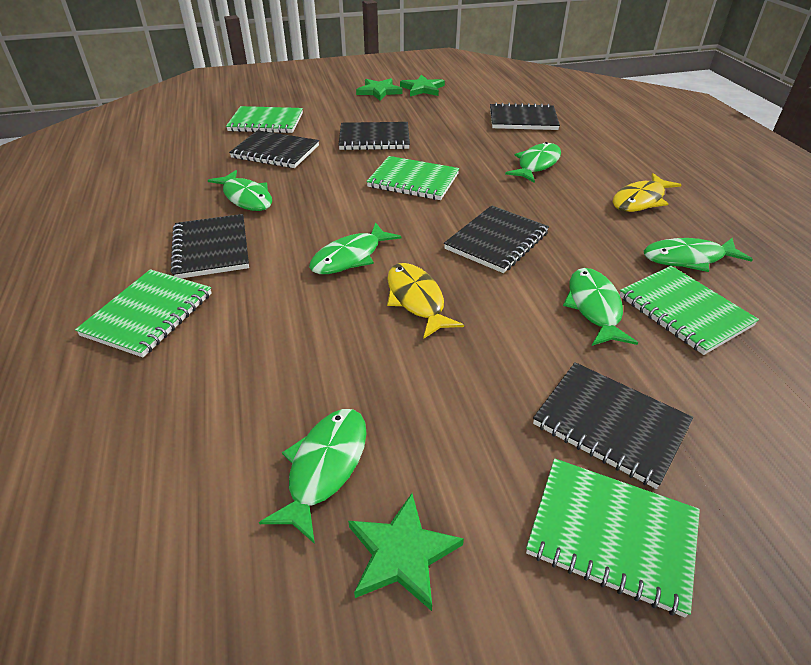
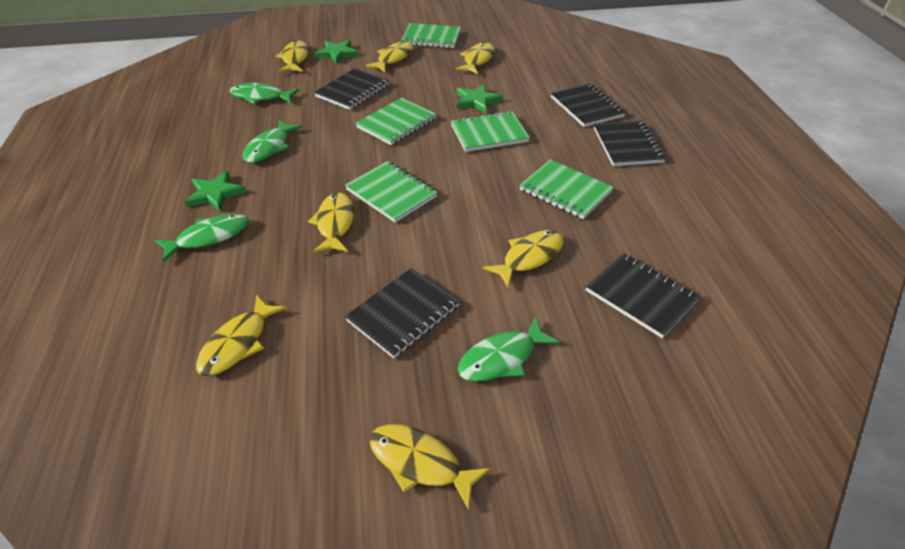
black notebook: 6 -> 5
green fish: 6 -> 4
yellow fish: 2 -> 7

